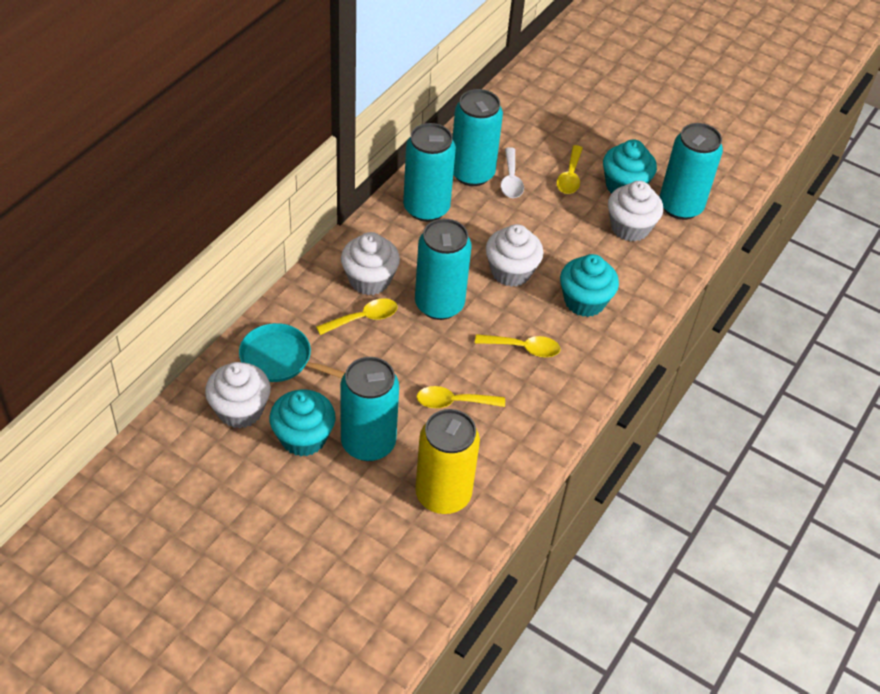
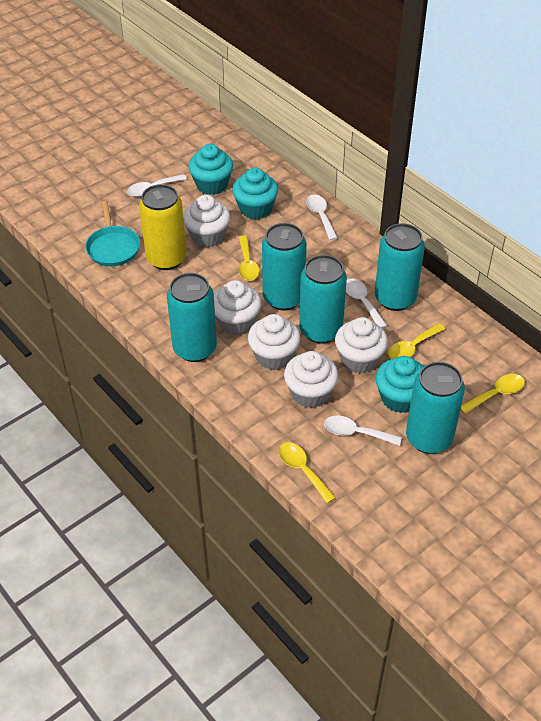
white cupcake: 4 -> 5
white spoon: 1 -> 4

